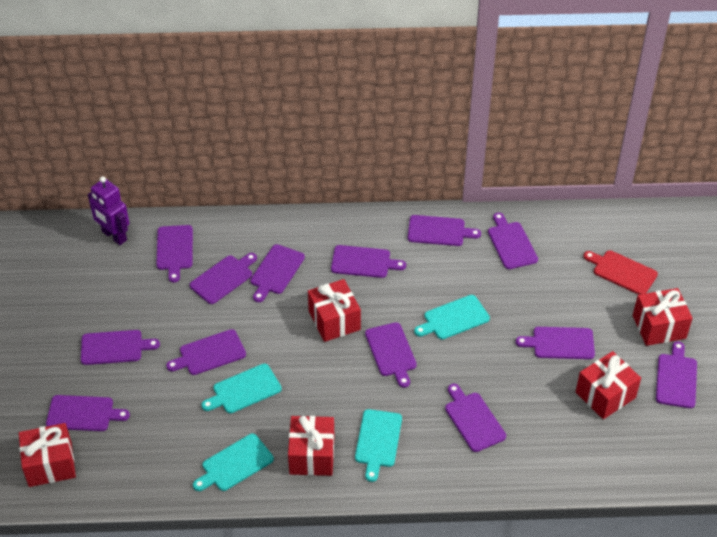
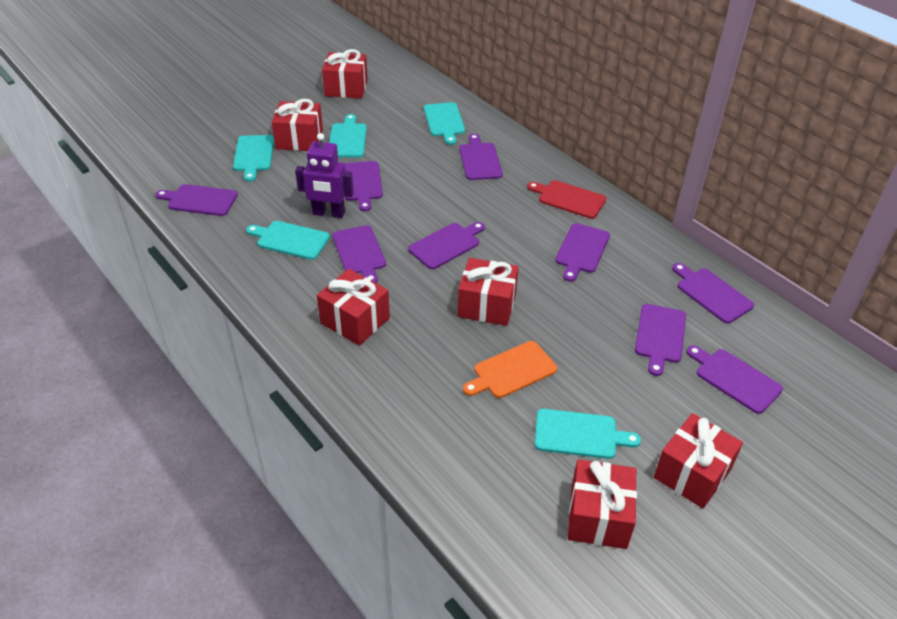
orange cutting board: 0 -> 1
purple cutting board: 13 -> 9
red gift: 5 -> 6
turquoise cutting board: 4 -> 5

